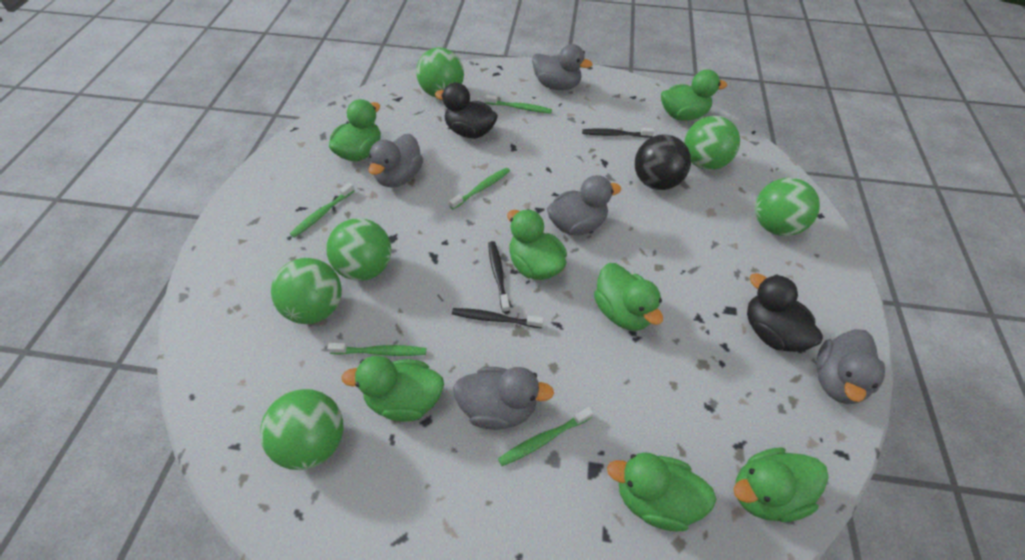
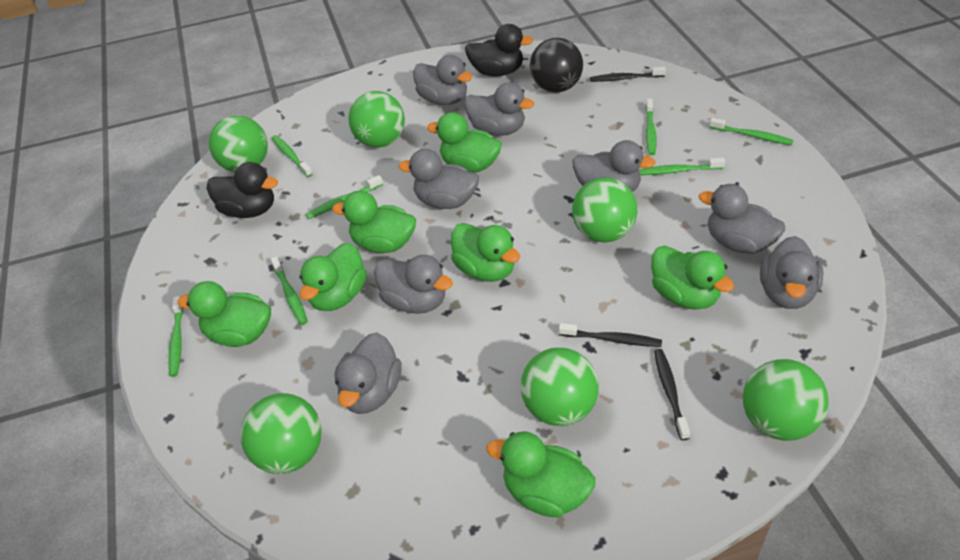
green toothbrush: 5 -> 7
grey duck: 5 -> 8

